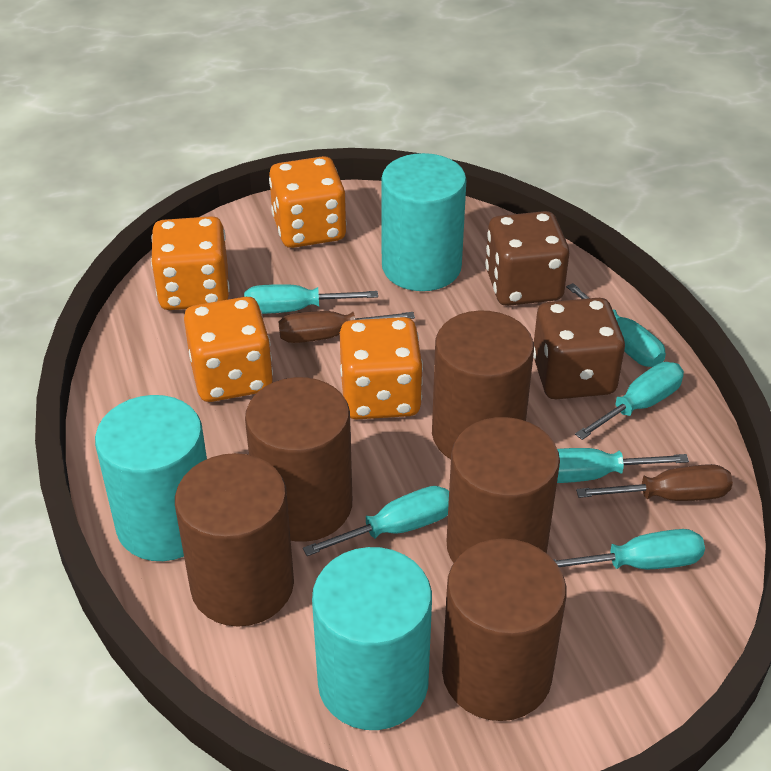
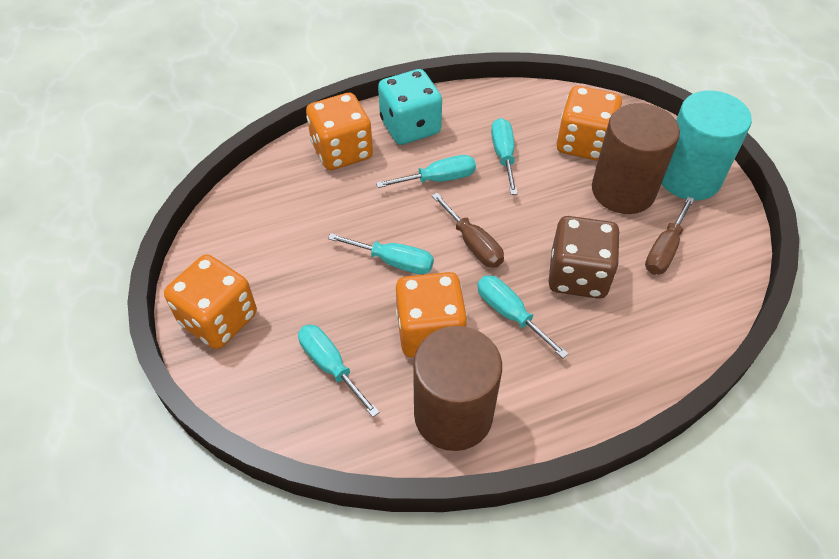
brown cylinder: 5 -> 2
brown dice: 2 -> 1
turquoise cylinder: 3 -> 1
turquoise dice: 0 -> 1
turquoise screwdriver: 6 -> 5

